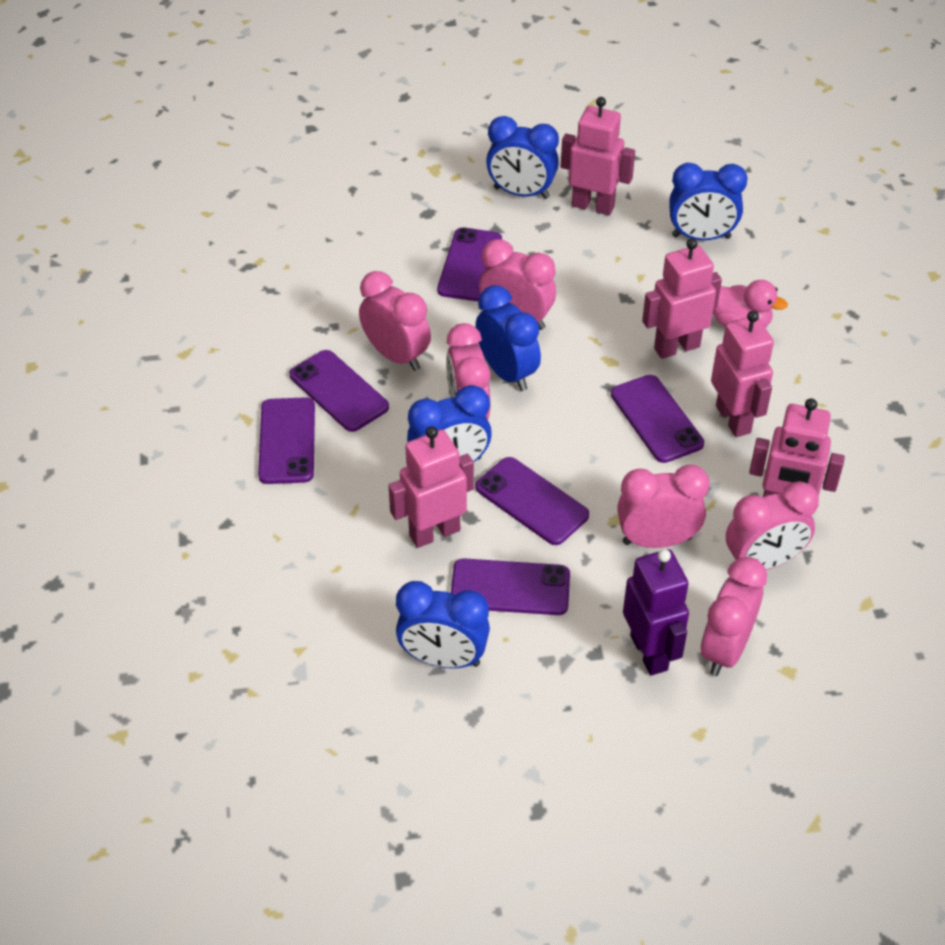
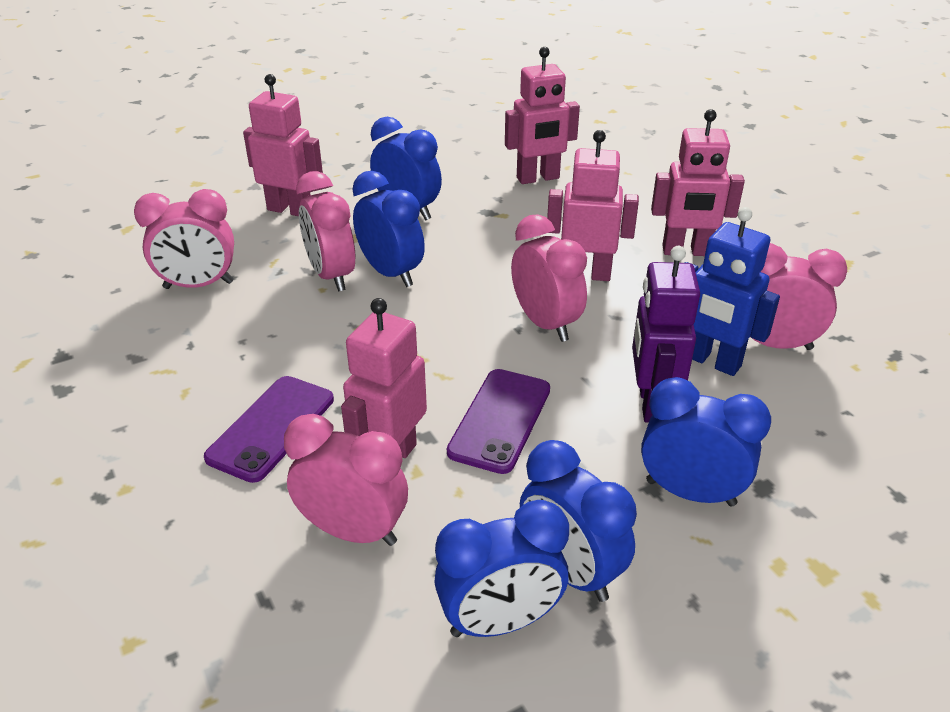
blue robot: 0 -> 1
pink clock: 6 -> 5
pink duck: 1 -> 0
purple phone: 6 -> 2

